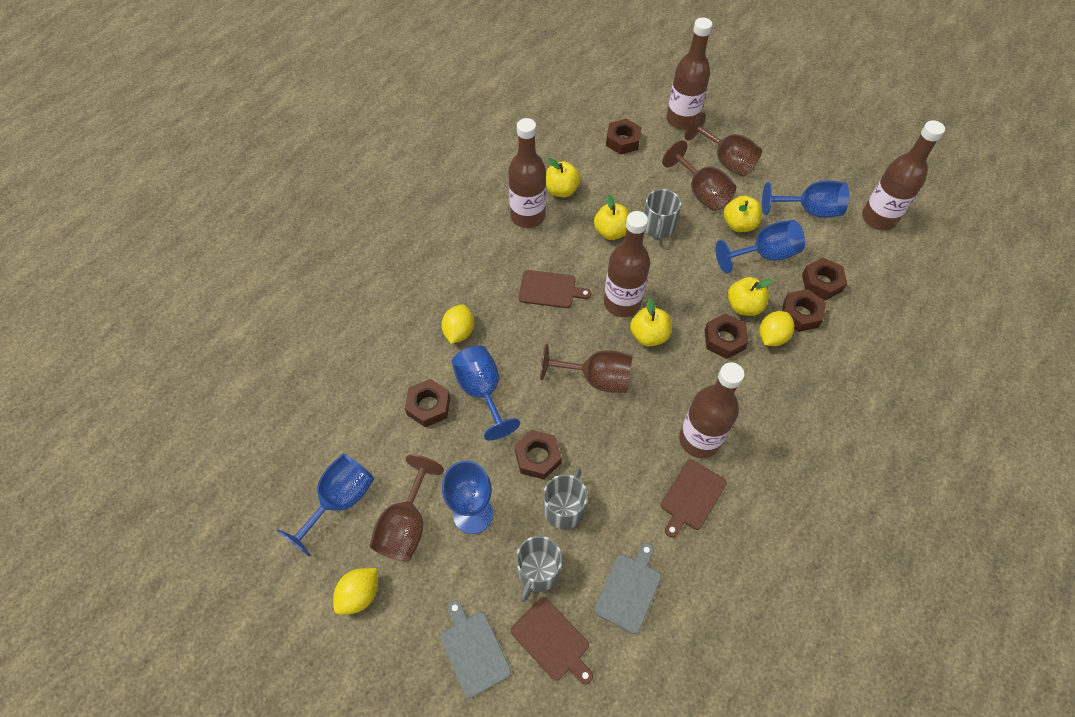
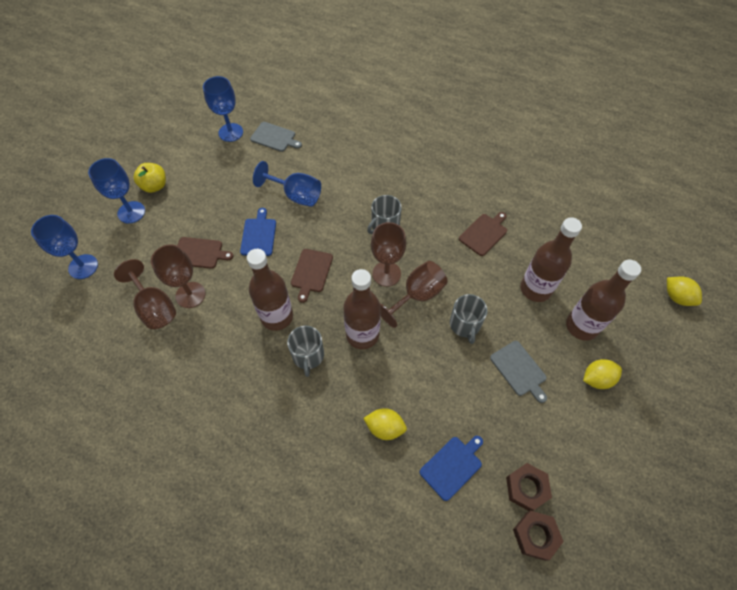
blue cutting board: 0 -> 2
blue goblet: 5 -> 4
brown bottle: 5 -> 4
brown nut: 6 -> 2
yellow apple: 5 -> 1

